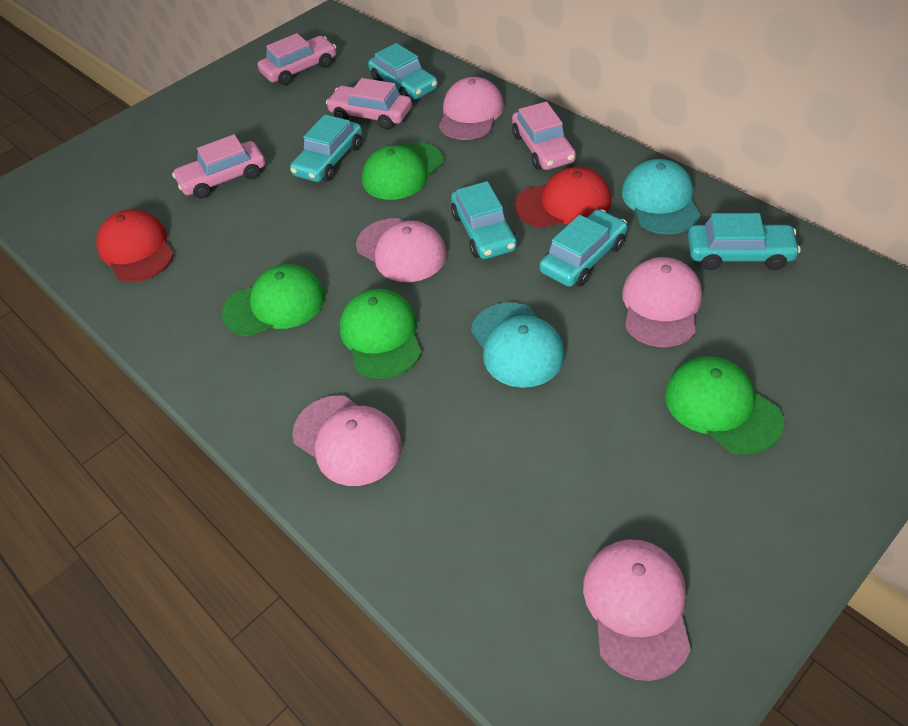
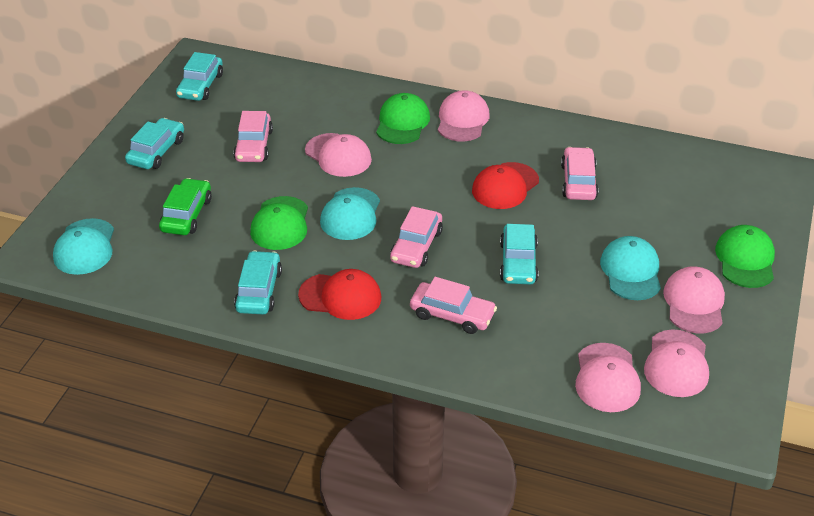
green cap: 4 -> 3
green car: 0 -> 1
turquoise cap: 2 -> 3
turquoise car: 5 -> 4

